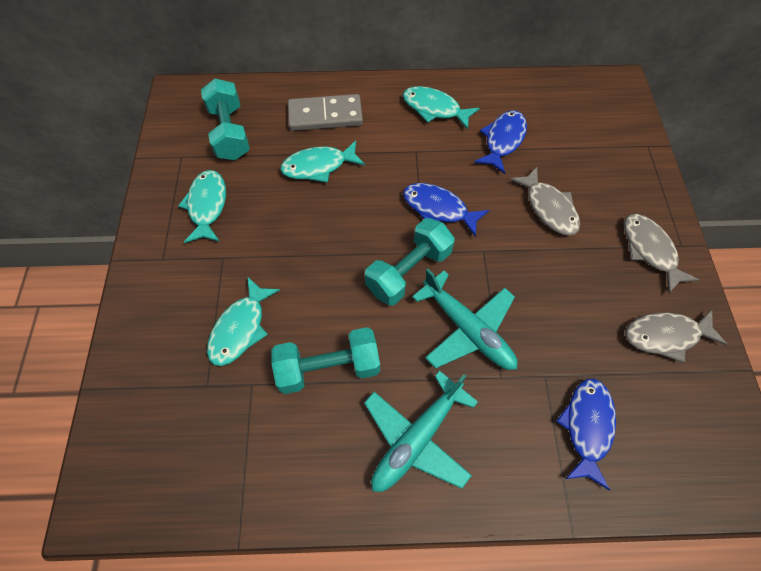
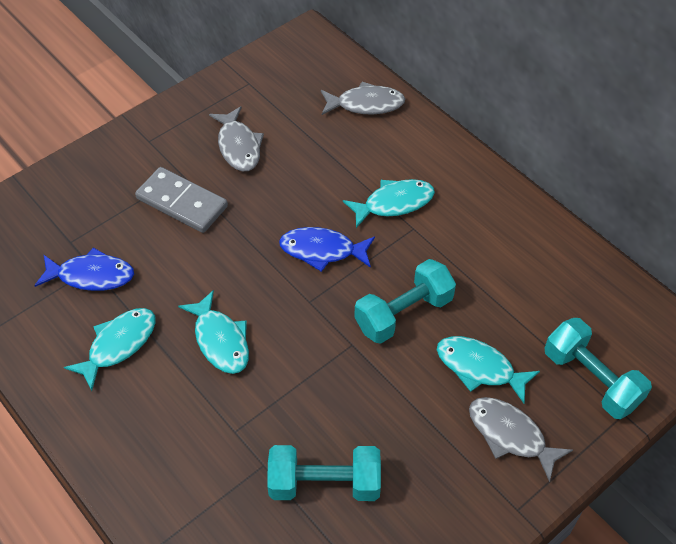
blue fish: 3 -> 2
turquoise plane: 2 -> 0

